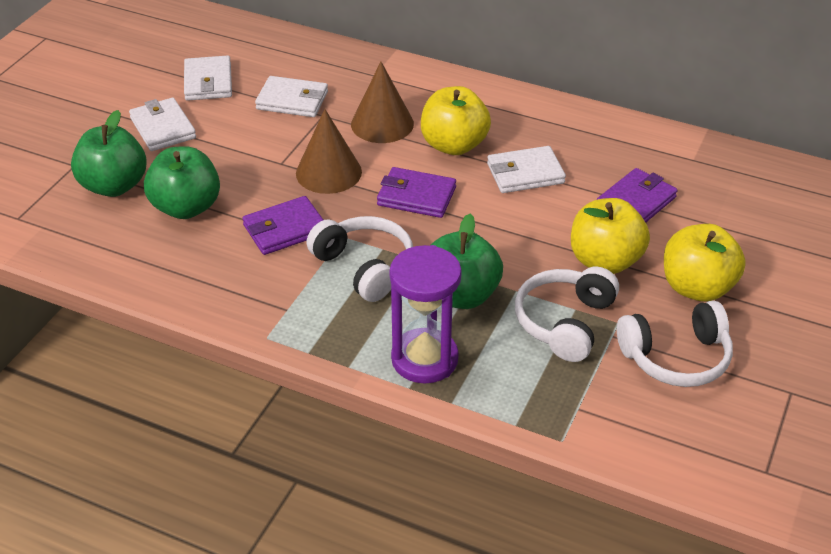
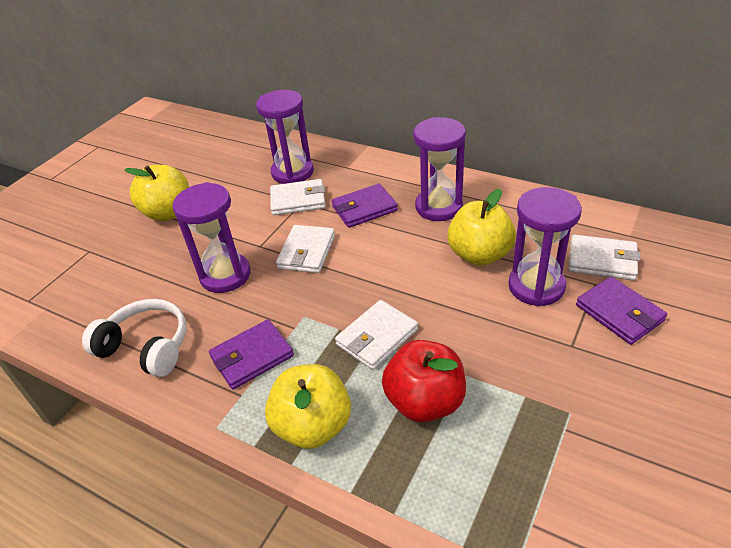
brown cone: 2 -> 0
green apple: 3 -> 0
purple hourglass: 1 -> 4
red apple: 0 -> 1
white headphones: 3 -> 1

